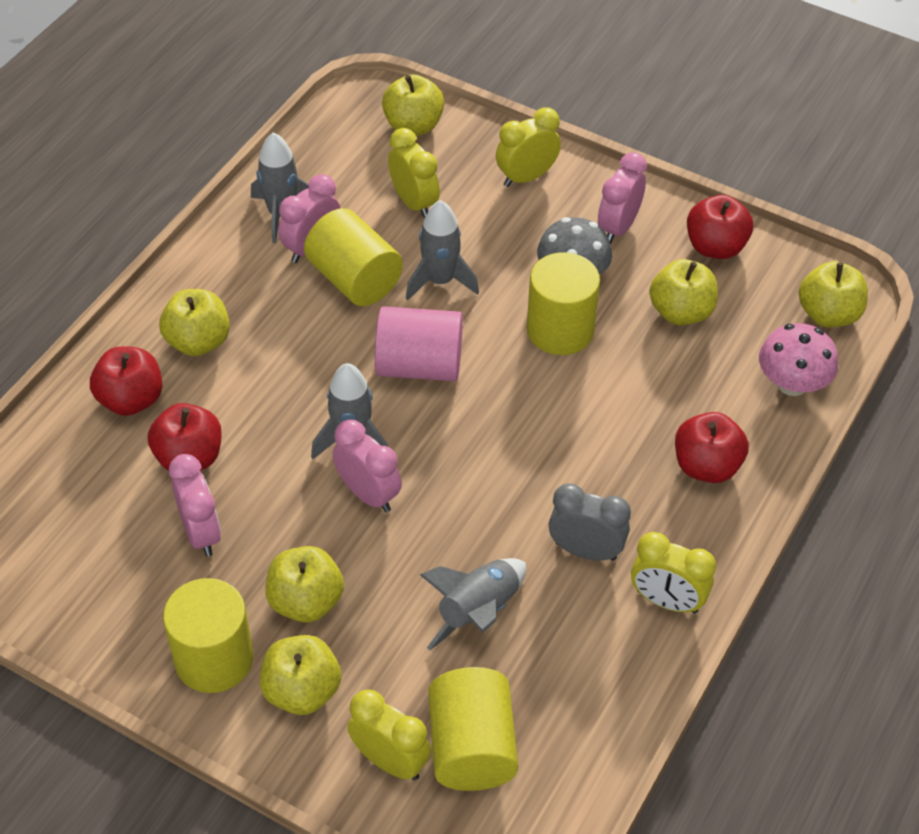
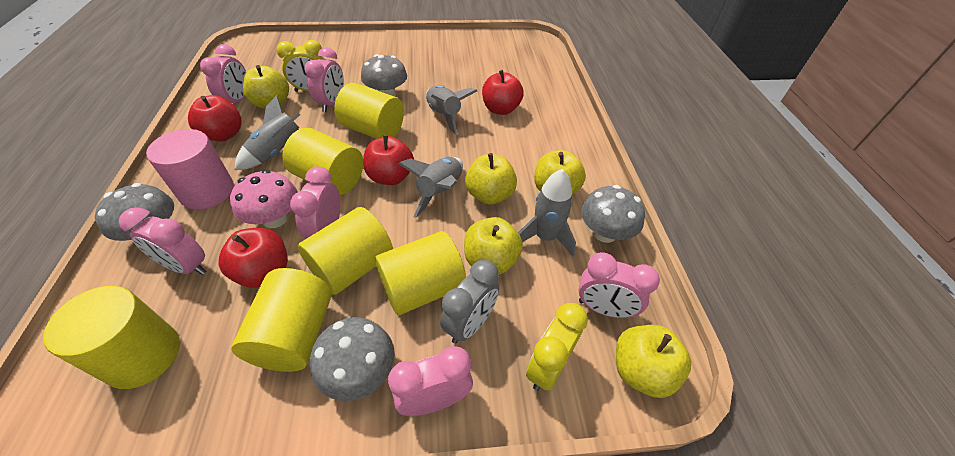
grey mushroom: 1 -> 4
pink clock: 4 -> 6
yellow apple: 6 -> 5
yellow clock: 4 -> 2
yellow cylinder: 4 -> 6

